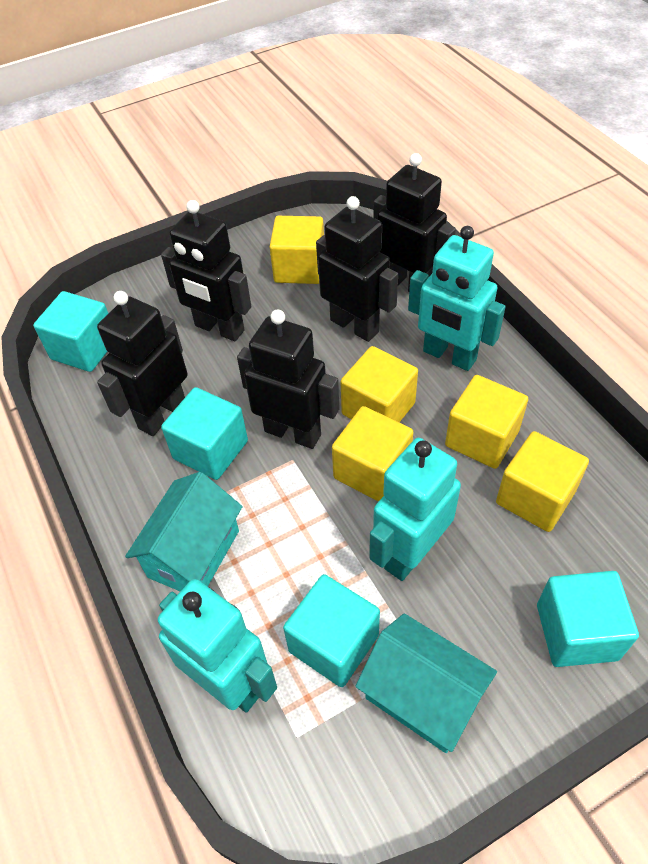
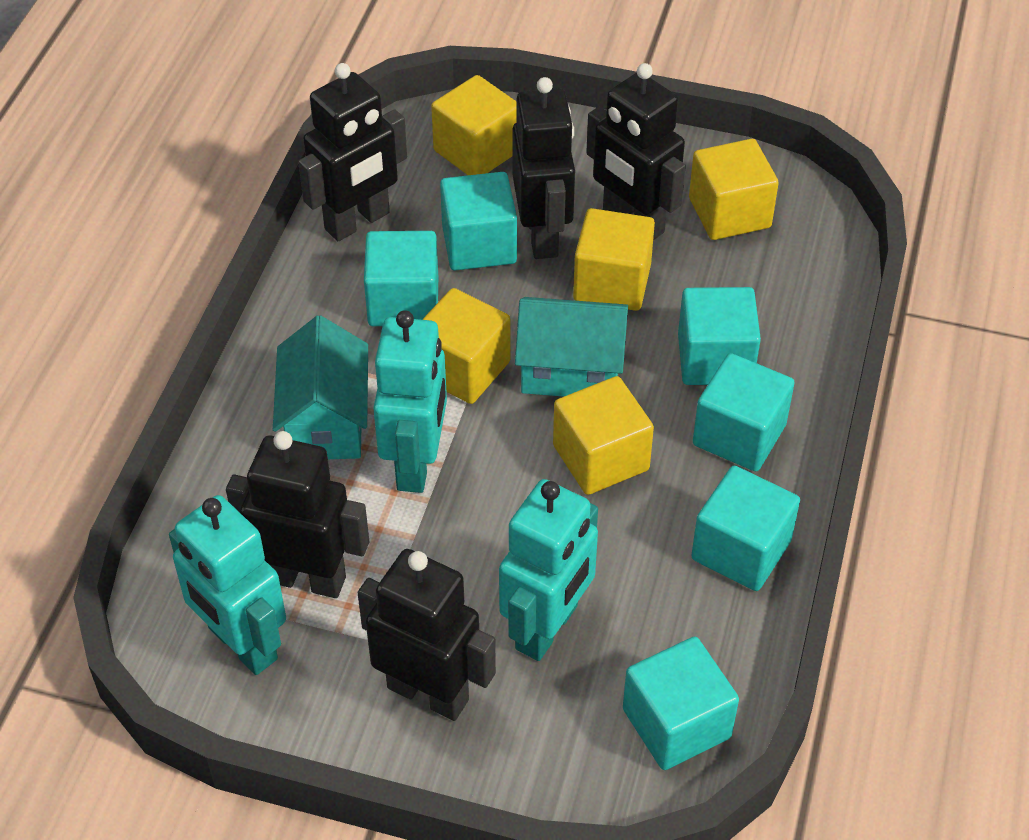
turquoise cube: 4 -> 6

